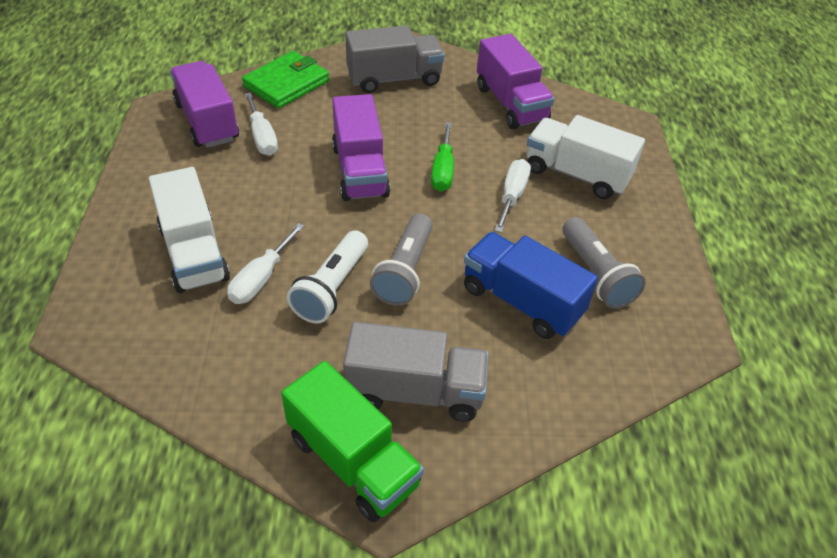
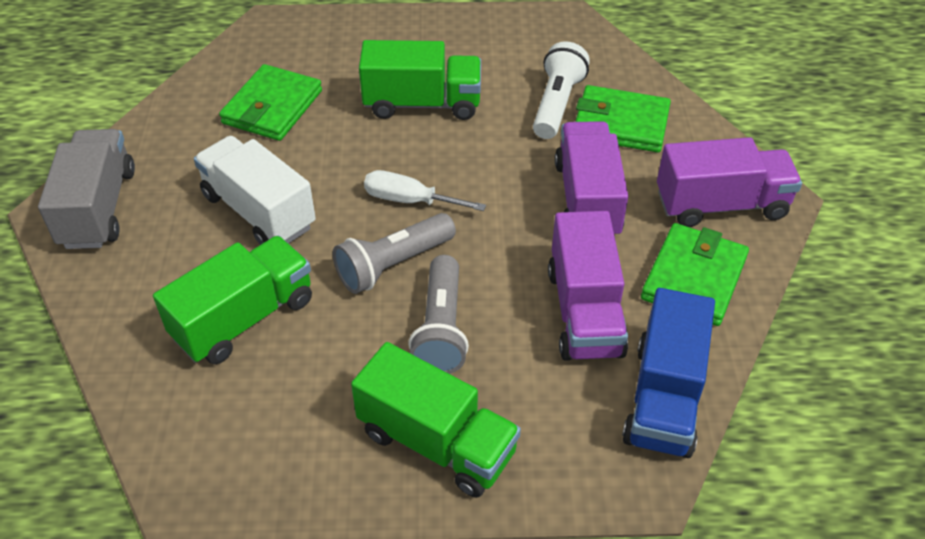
green screwdriver: 1 -> 0
green truck: 1 -> 3
green wallet: 1 -> 3
grey truck: 2 -> 1
white screwdriver: 3 -> 1
white truck: 2 -> 1

